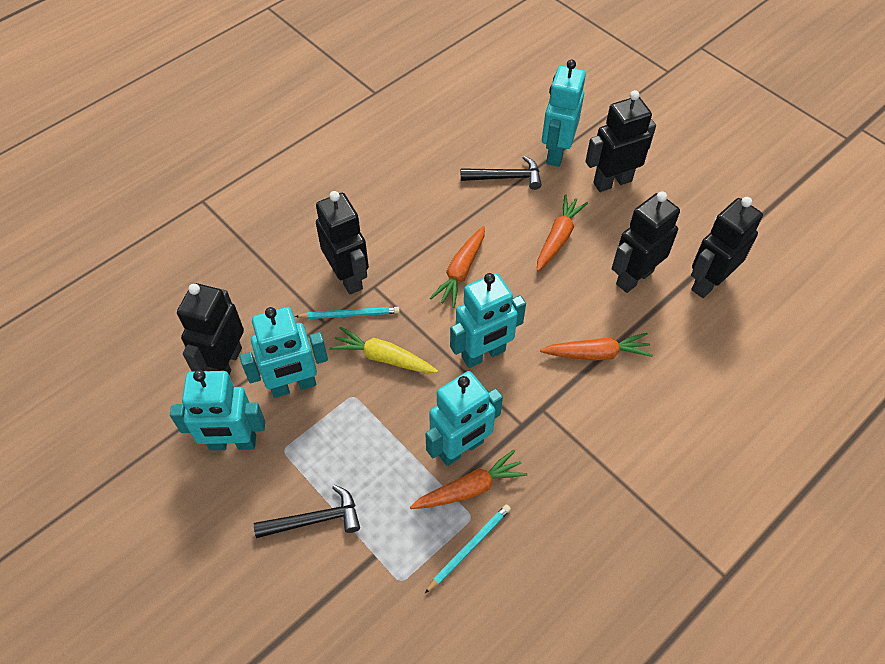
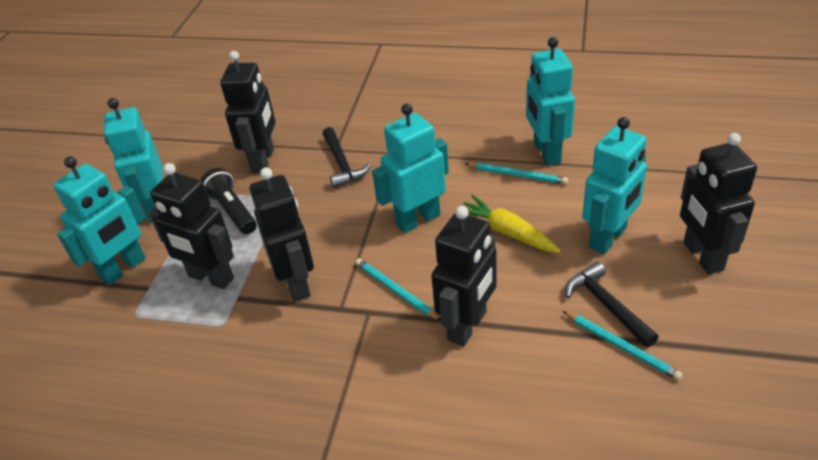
black flashlight: 0 -> 1
orange carrot: 4 -> 0
turquoise pencil: 2 -> 3

